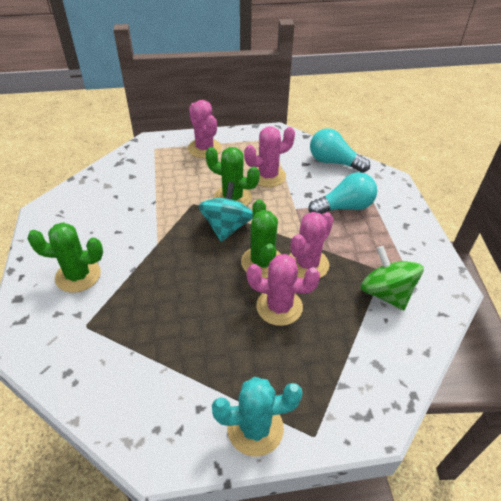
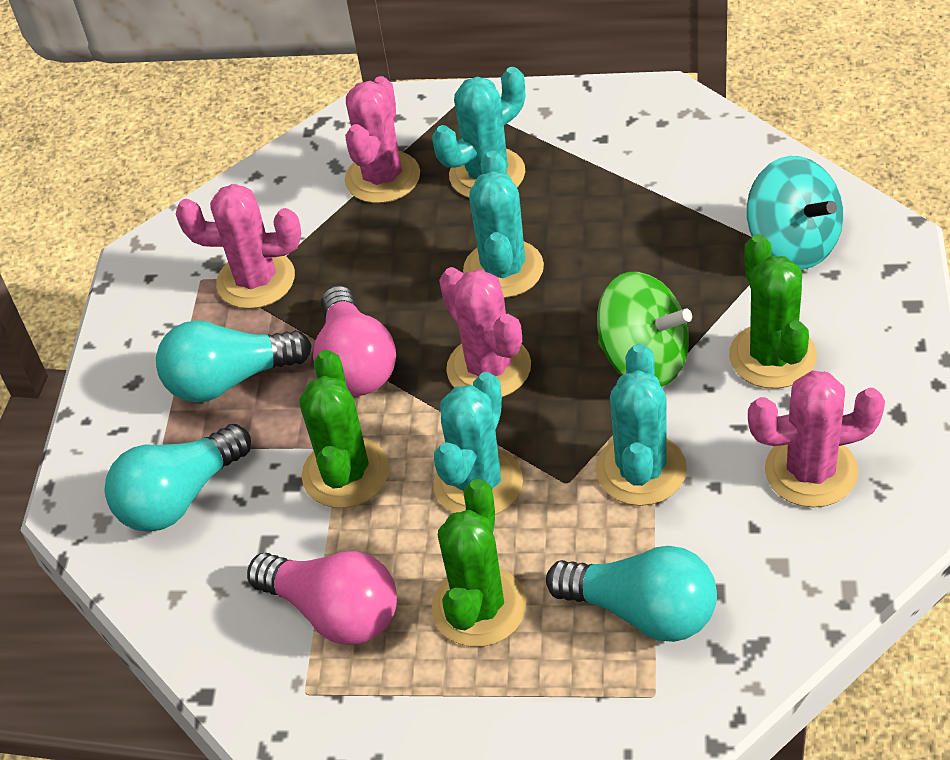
pink light bulb: 0 -> 2
turquoise cactus: 1 -> 4
turquoise light bulb: 2 -> 3

